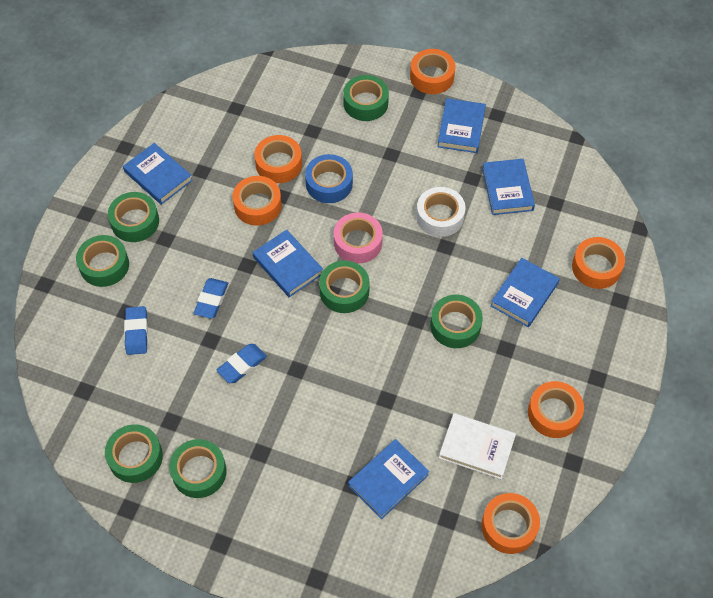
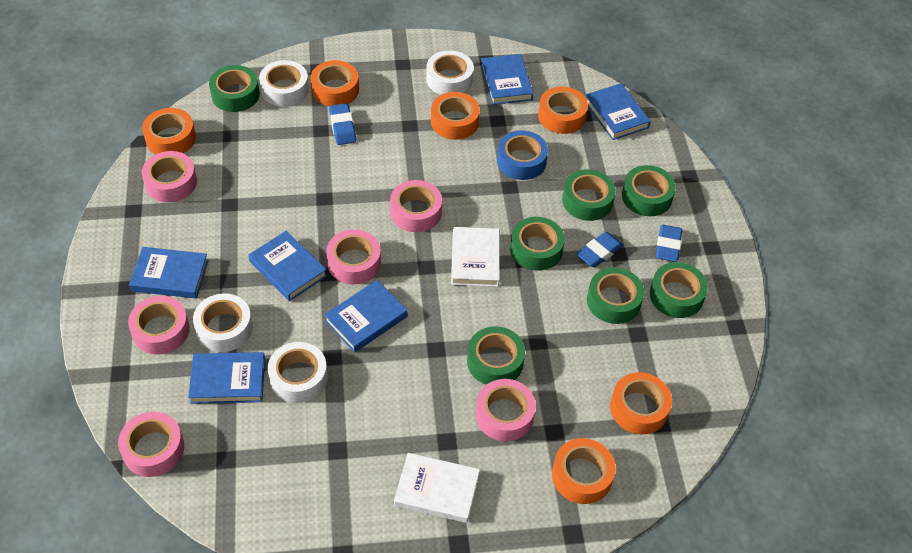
pink tape: 1 -> 6
white book: 1 -> 2
white tape: 1 -> 4

